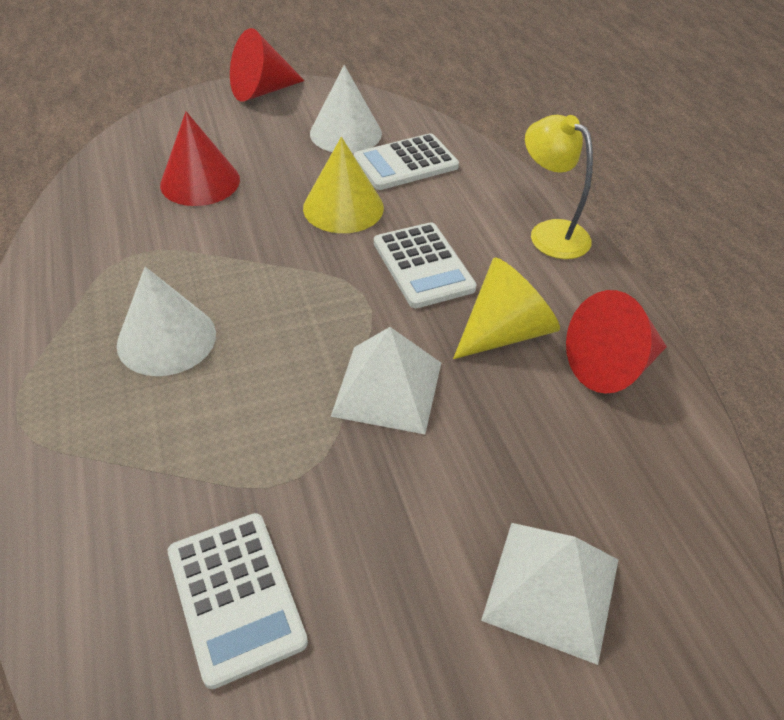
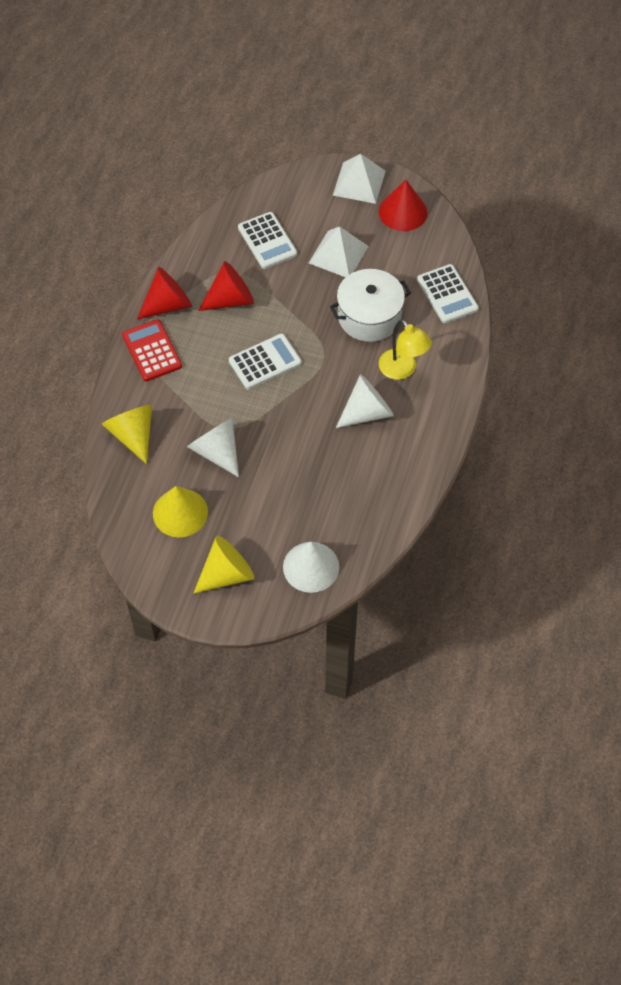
red calculator: 0 -> 1
white cone: 2 -> 3
white pot: 0 -> 1
yellow cone: 2 -> 3

